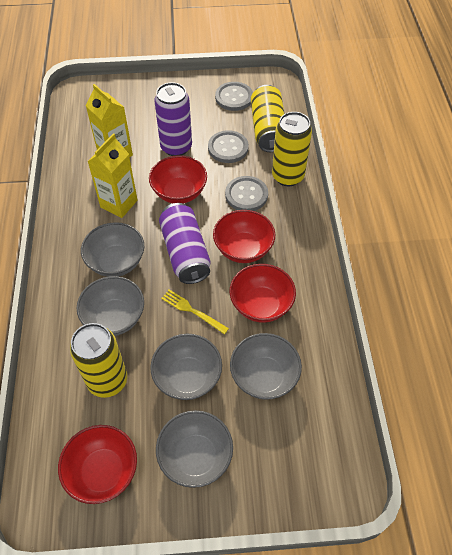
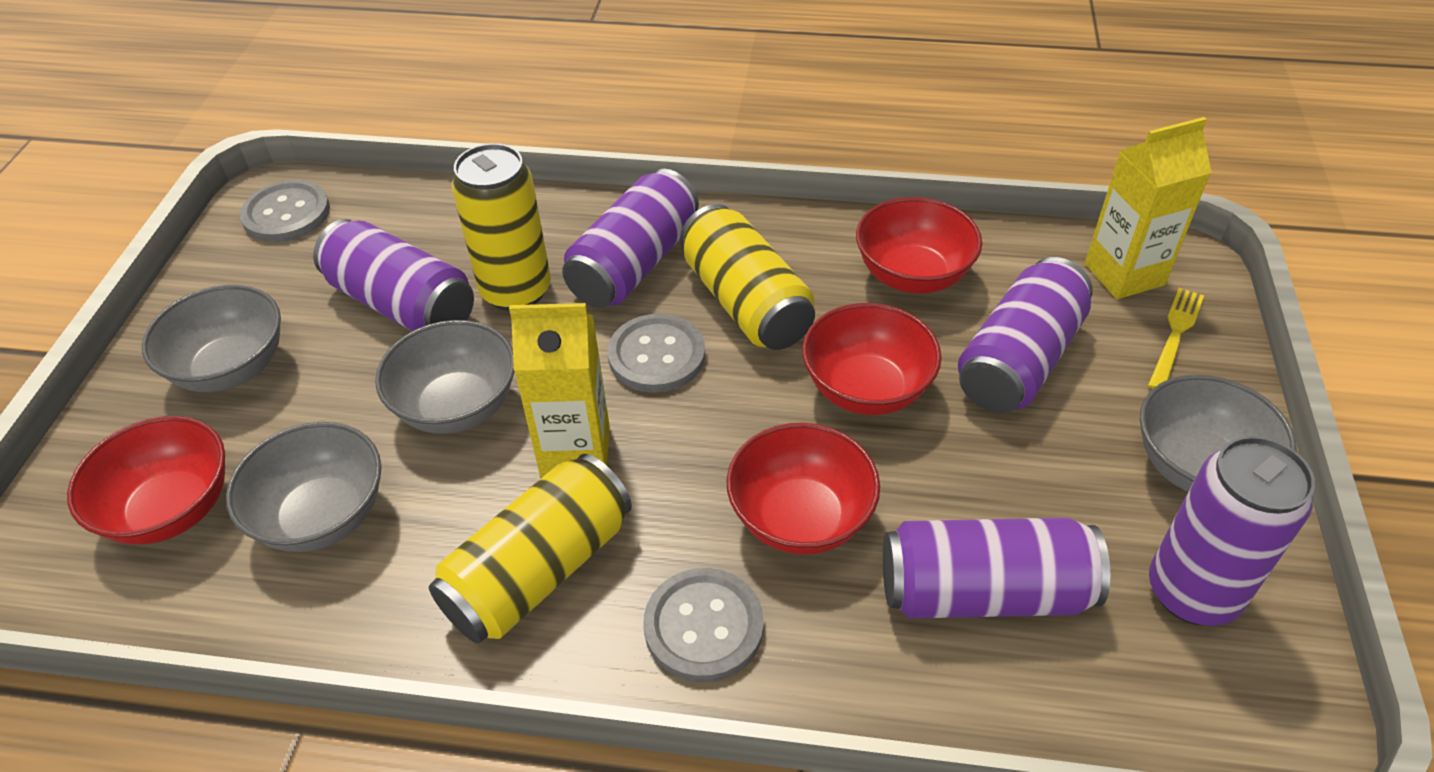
grey bowl: 5 -> 4
purple can: 2 -> 5

